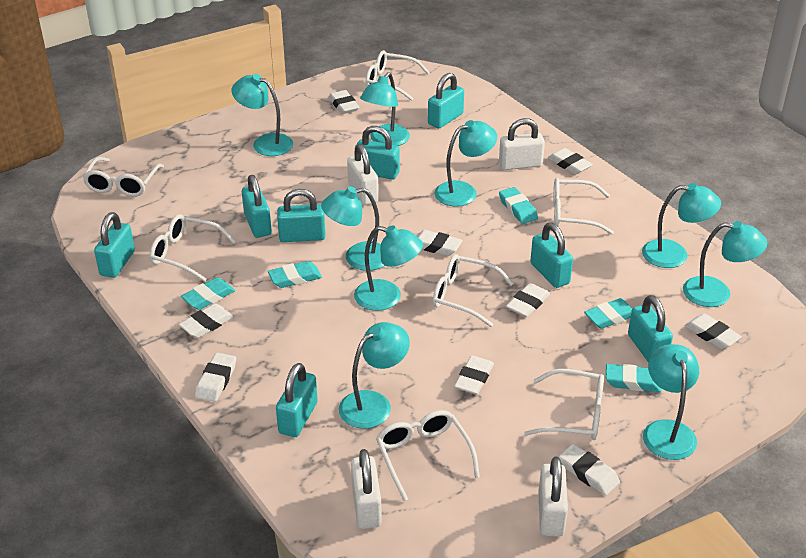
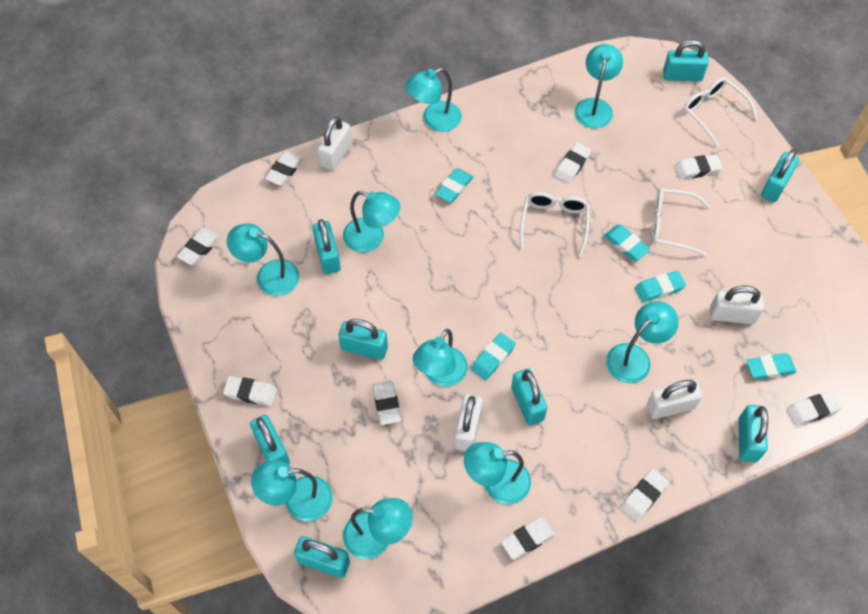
white glasses: 7 -> 3

